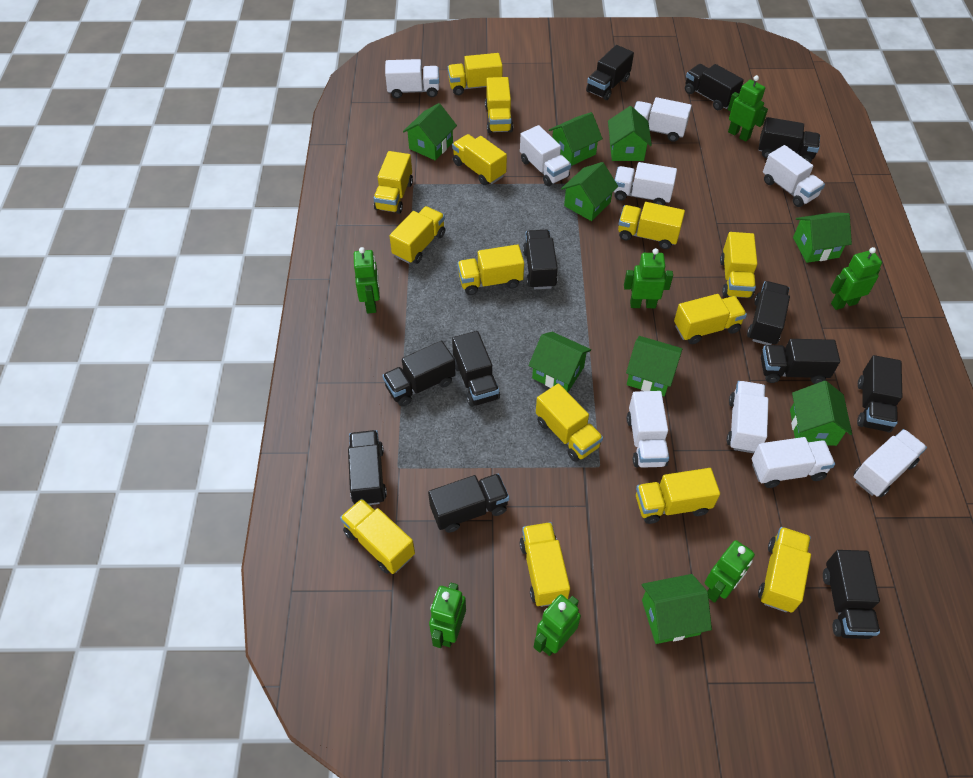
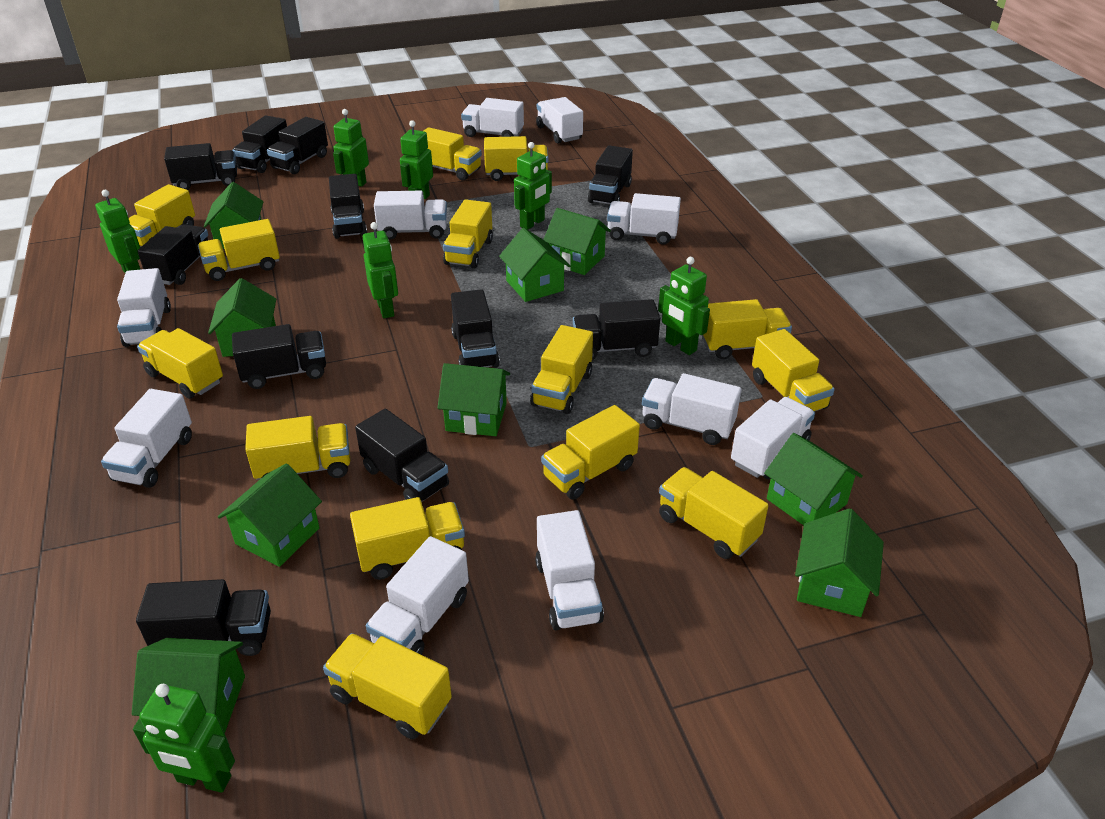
black truck: 12 -> 11
white truck: 9 -> 10

